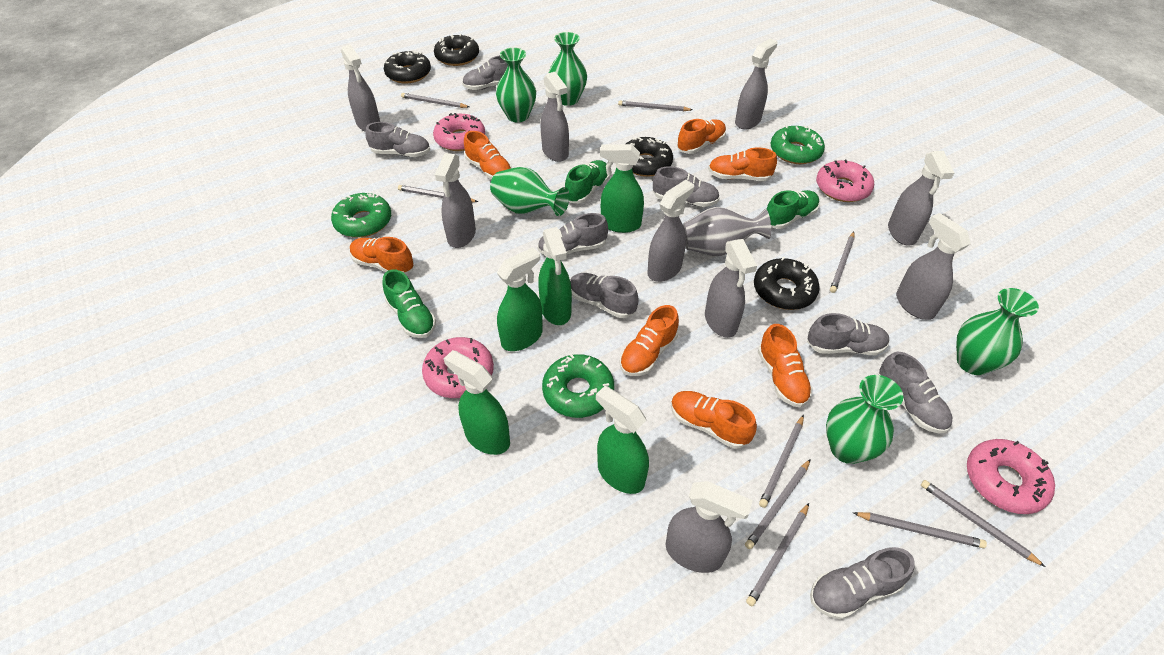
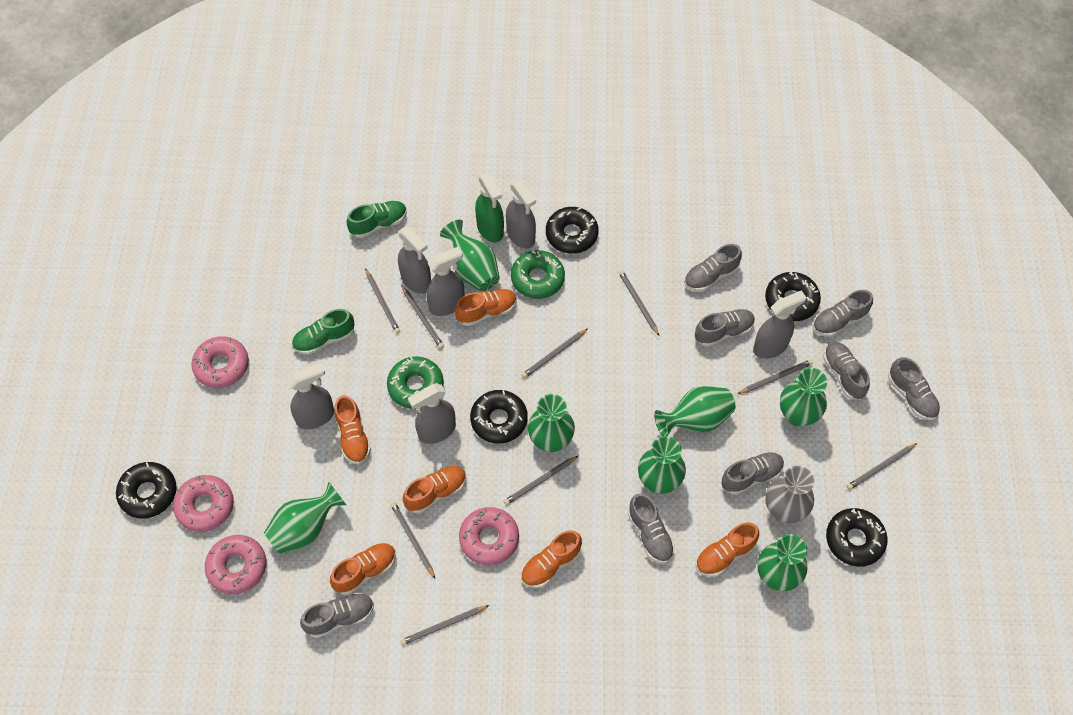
black donut: 4 -> 5
green donut: 3 -> 2
green shoe: 3 -> 2
green spray bottle: 5 -> 1
green vase: 5 -> 7
grey spray bottle: 9 -> 6
orange shoe: 7 -> 6

